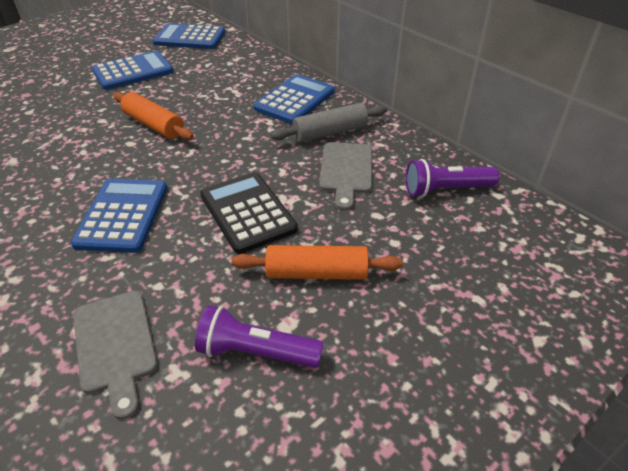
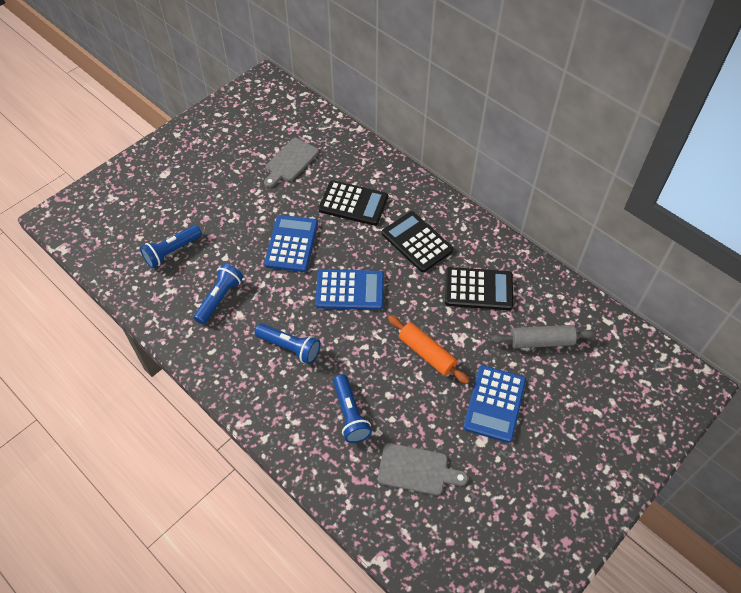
black calculator: 1 -> 3
blue calculator: 4 -> 3
blue flashlight: 0 -> 4
orange rolling pin: 2 -> 1
purple flashlight: 2 -> 0

